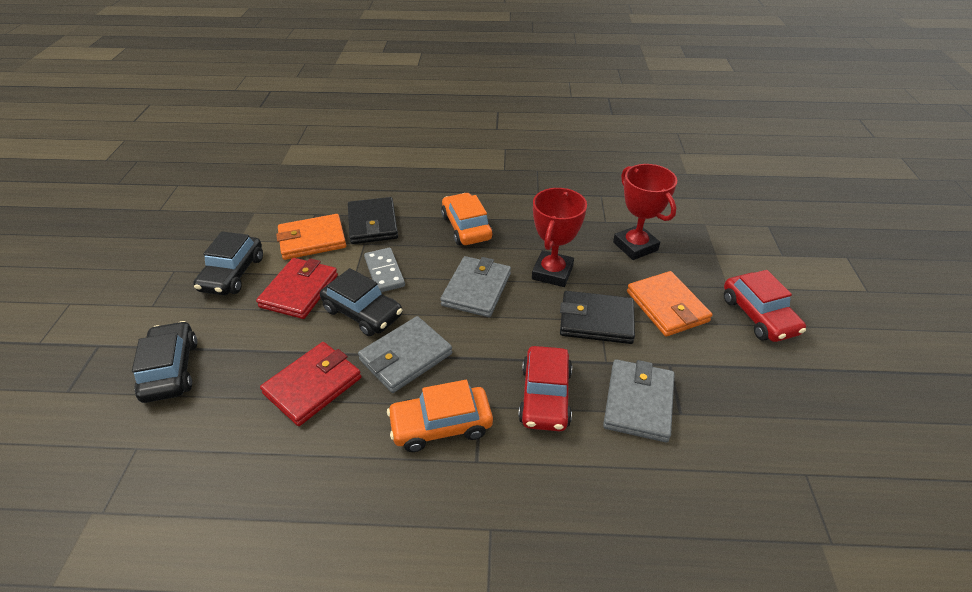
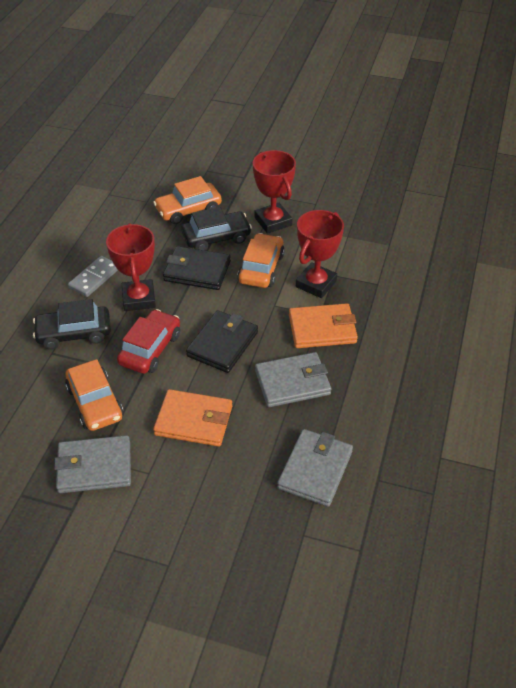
black car: 3 -> 2
orange car: 2 -> 3
red car: 2 -> 1
red trophy: 2 -> 3
red wallet: 2 -> 0

